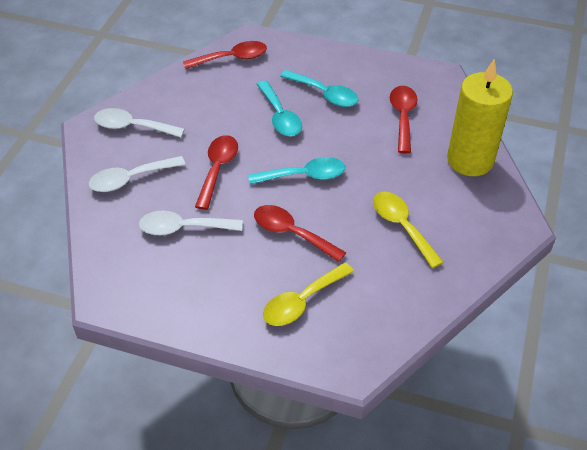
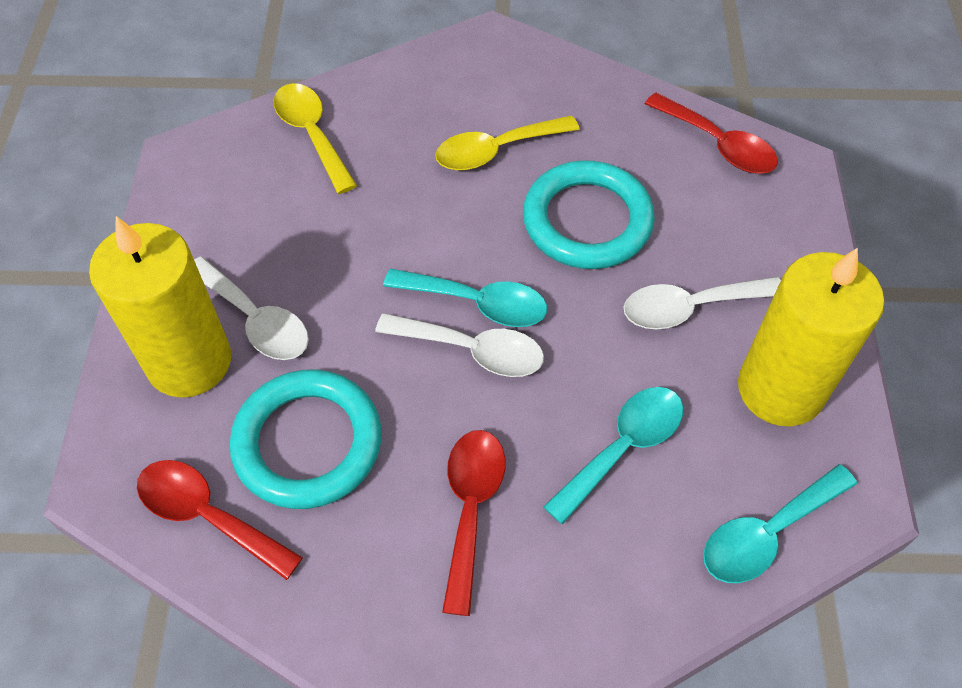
red spoon: 4 -> 3
turquoise ring: 0 -> 2
yellow candle: 1 -> 2

